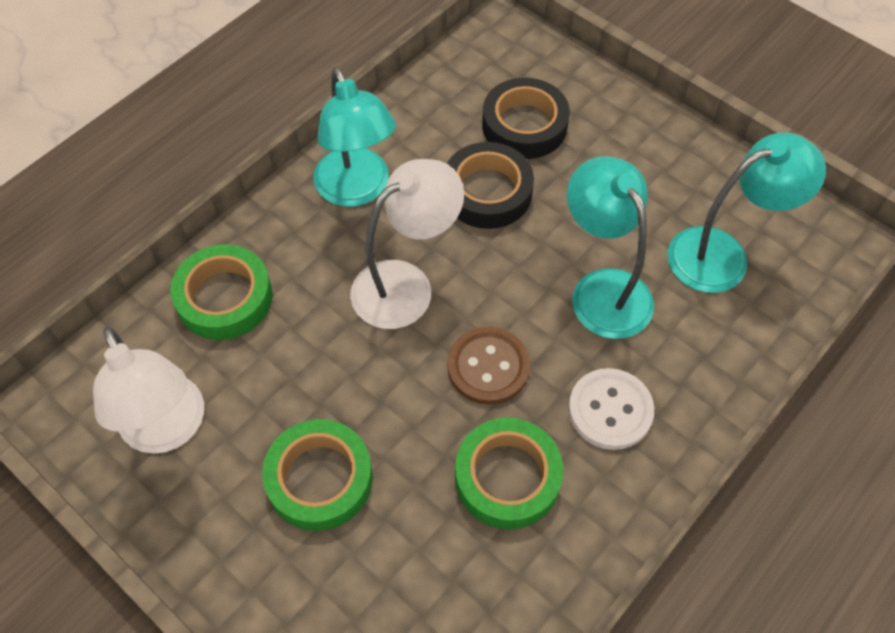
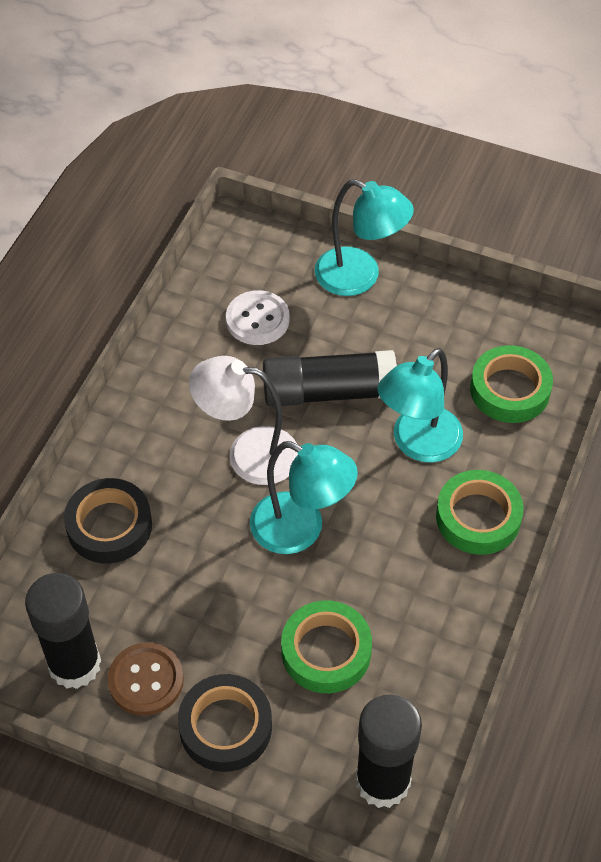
black glue stick: 0 -> 3
white lamp: 2 -> 1

